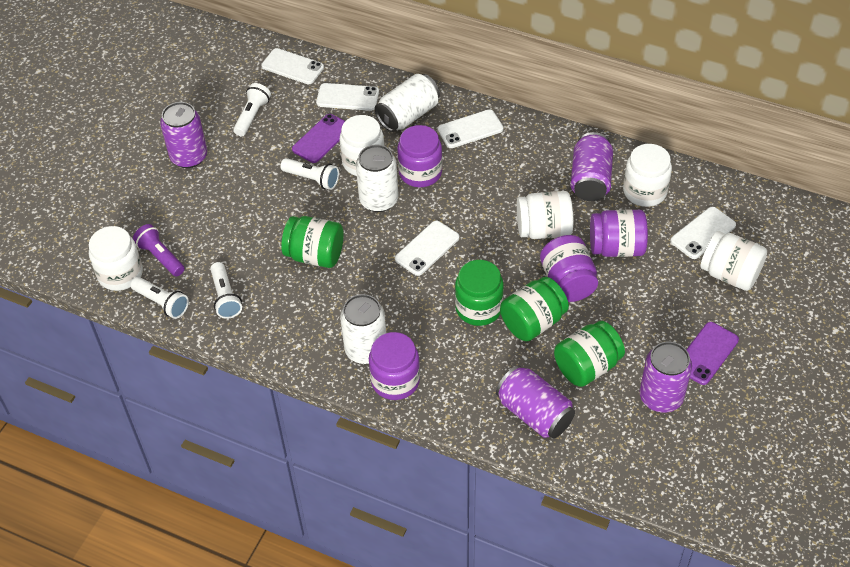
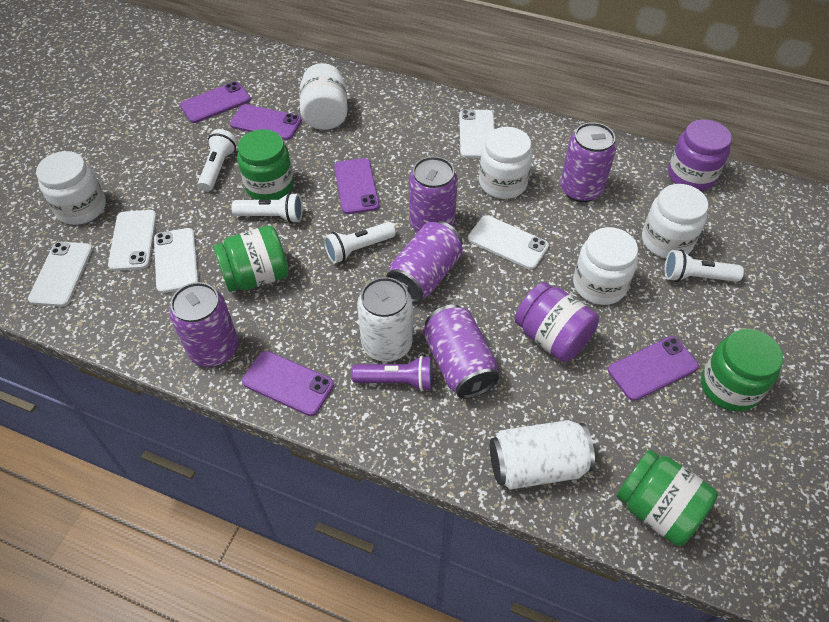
purple can: 4 -> 5
purple jar: 4 -> 2
purple phone: 2 -> 5
white can: 3 -> 2

